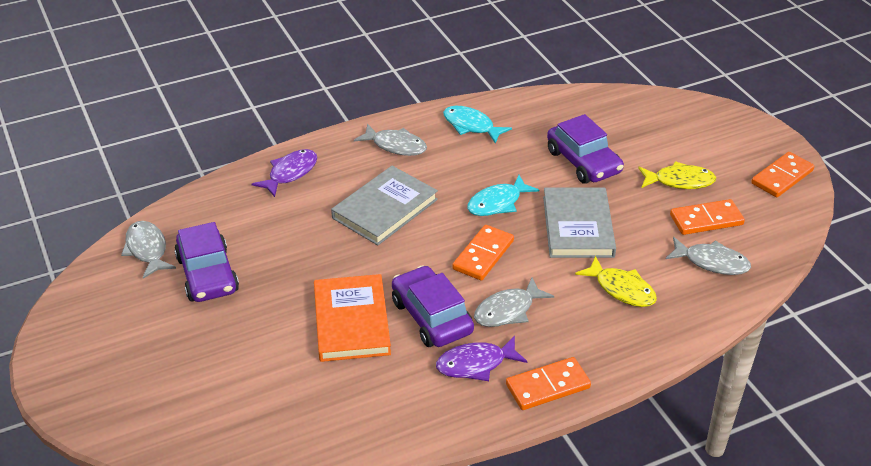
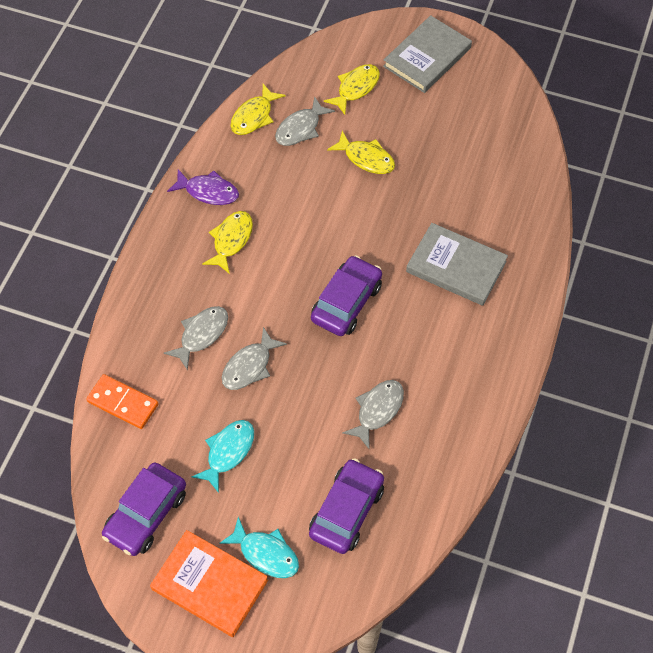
orange domino: 4 -> 1
purple fish: 2 -> 1
yellow fish: 2 -> 4

